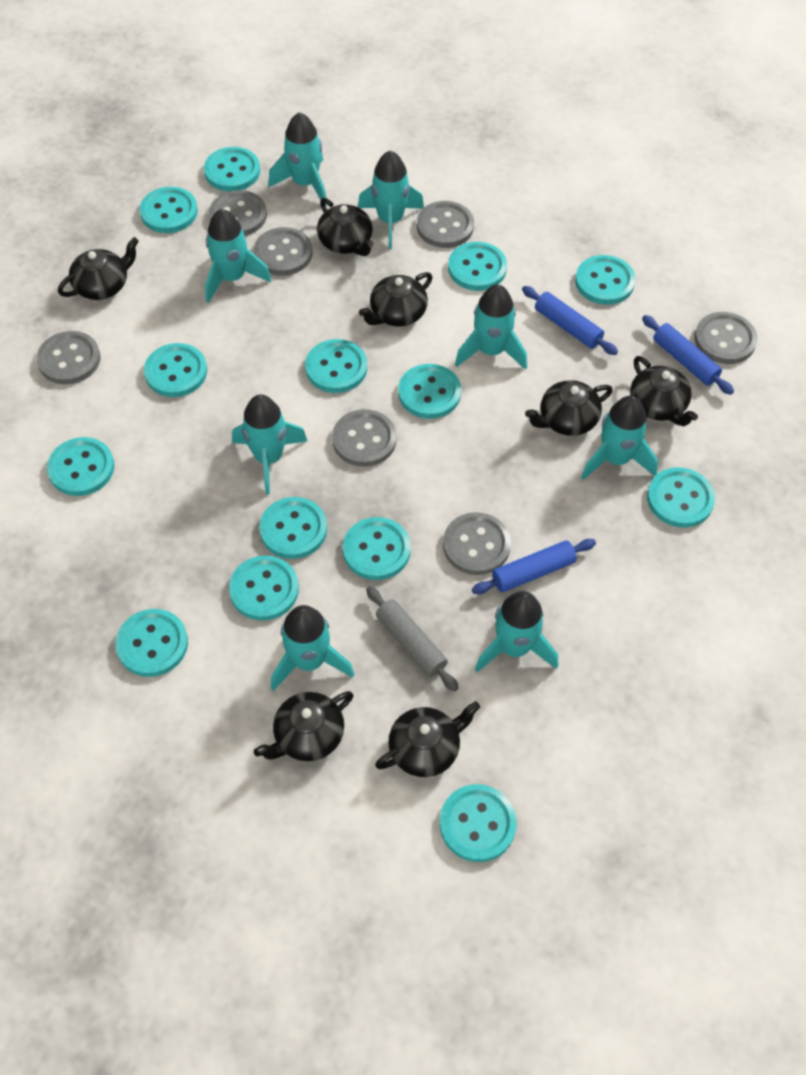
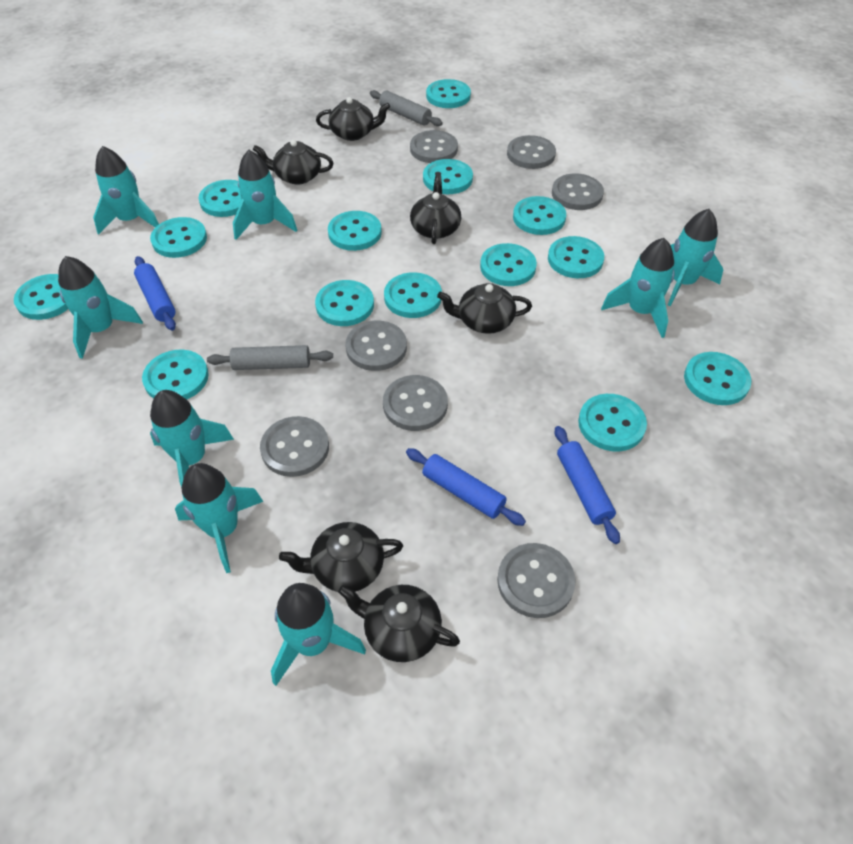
black teapot: 7 -> 6
grey rolling pin: 1 -> 2

